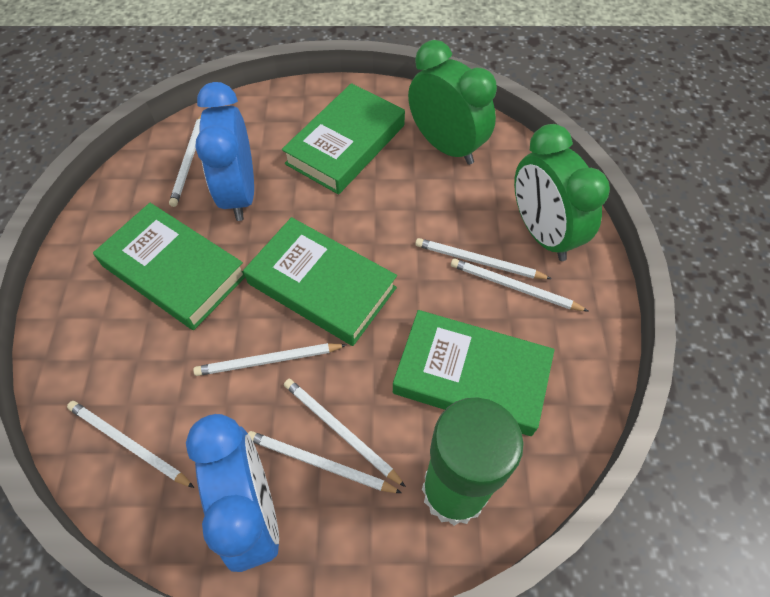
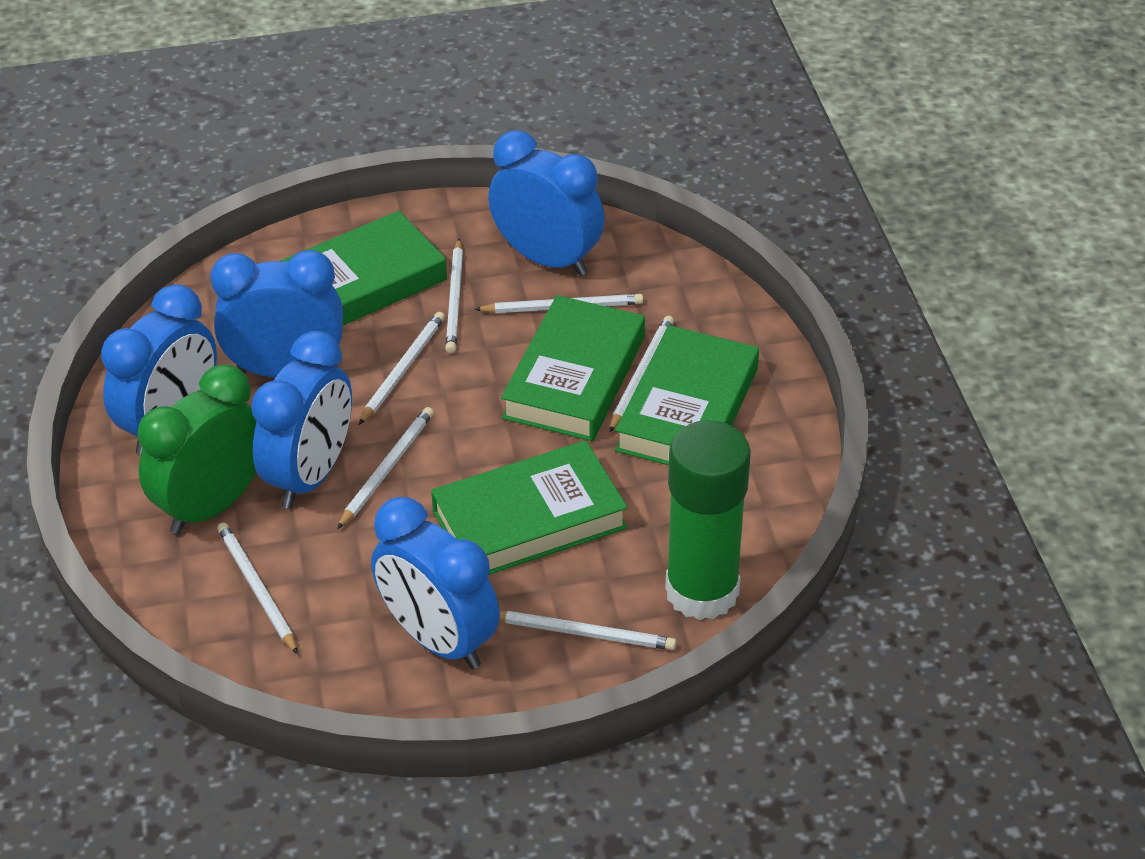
blue clock: 2 -> 5
green clock: 2 -> 1

